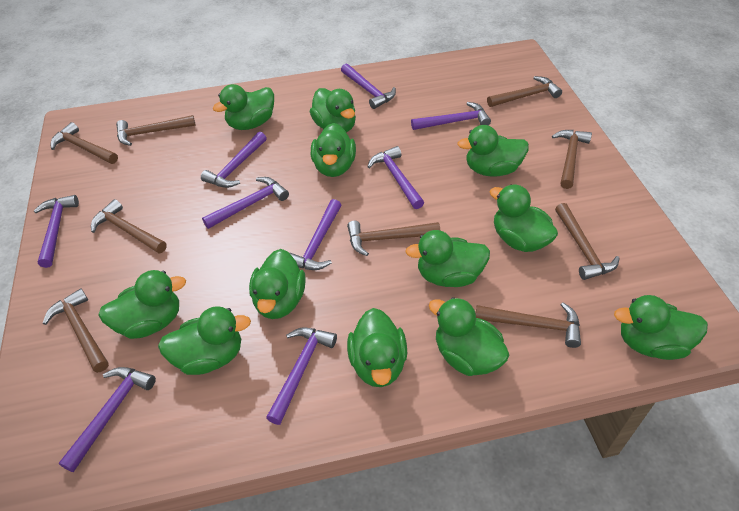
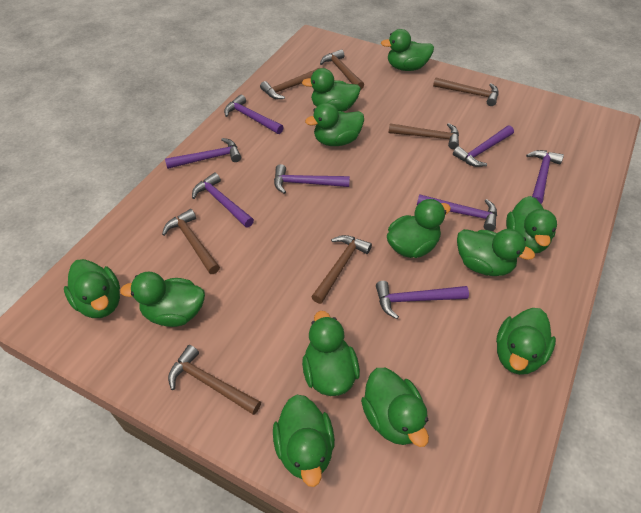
brown hammer: 9 -> 7
purple hammer: 9 -> 8

